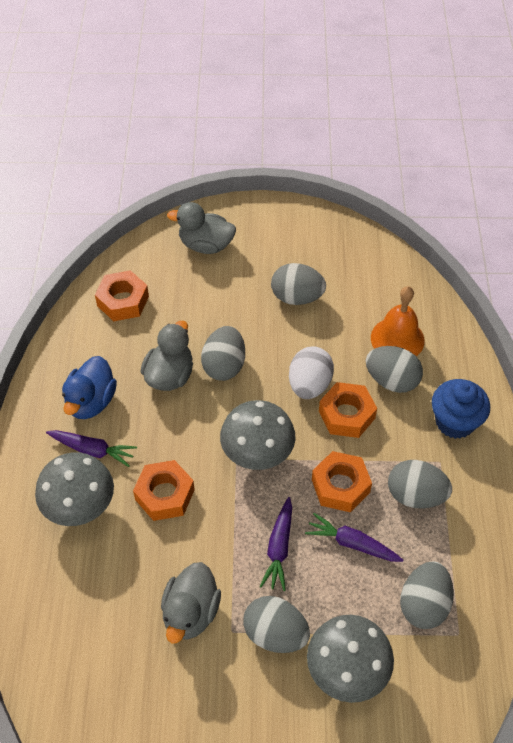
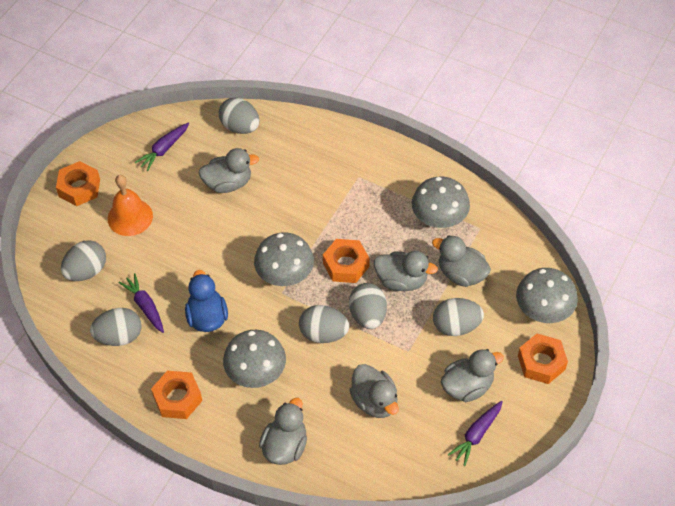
blue cupcake: 1 -> 0
grey duck: 3 -> 6
grey mushroom: 3 -> 4
white egg: 1 -> 0

